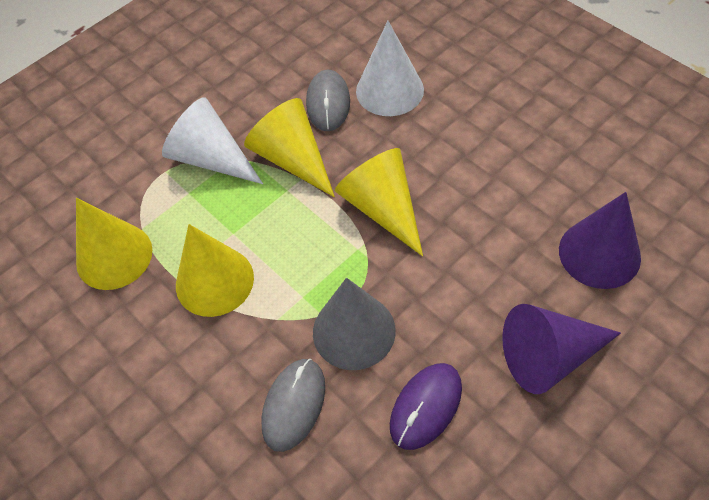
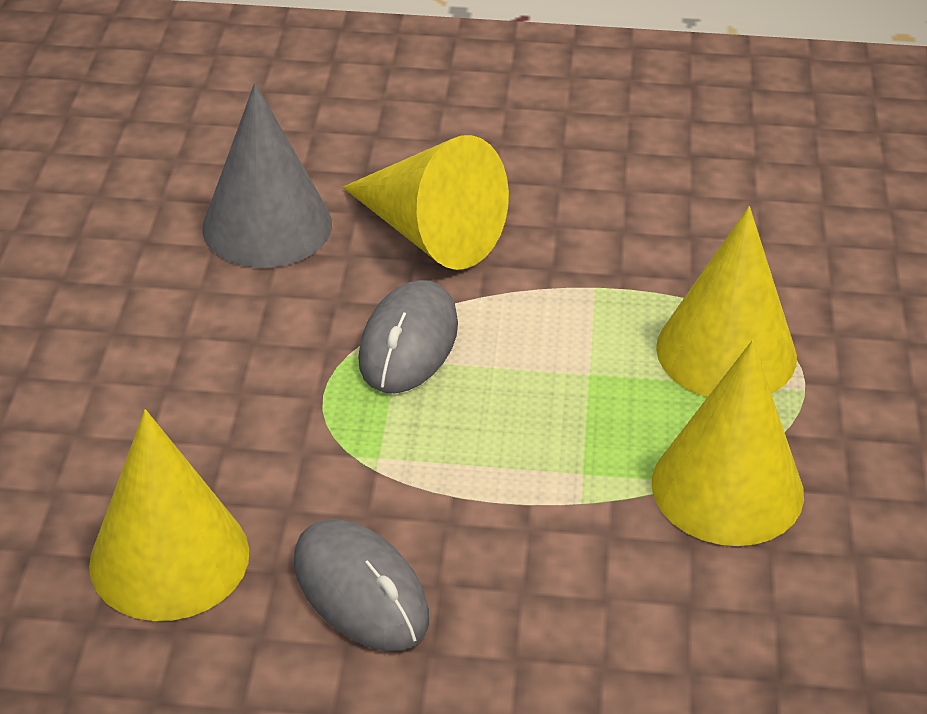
purple cone: 2 -> 0
purple mouse: 1 -> 0
white cone: 2 -> 0

